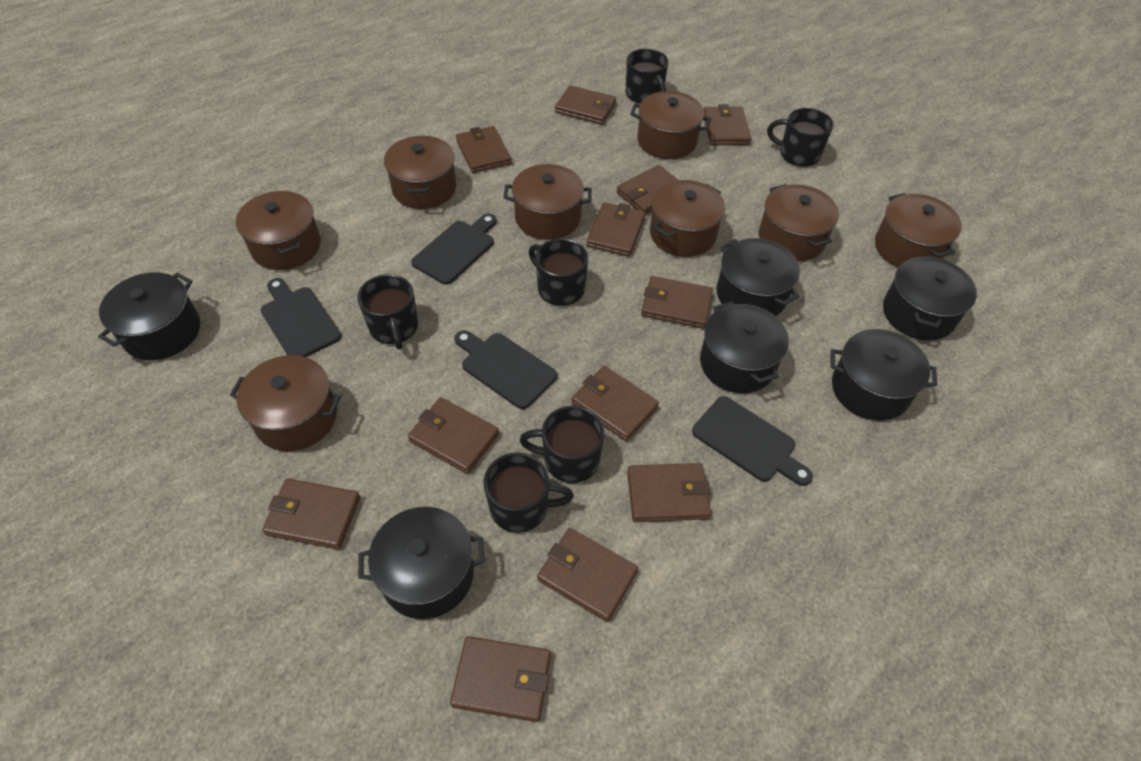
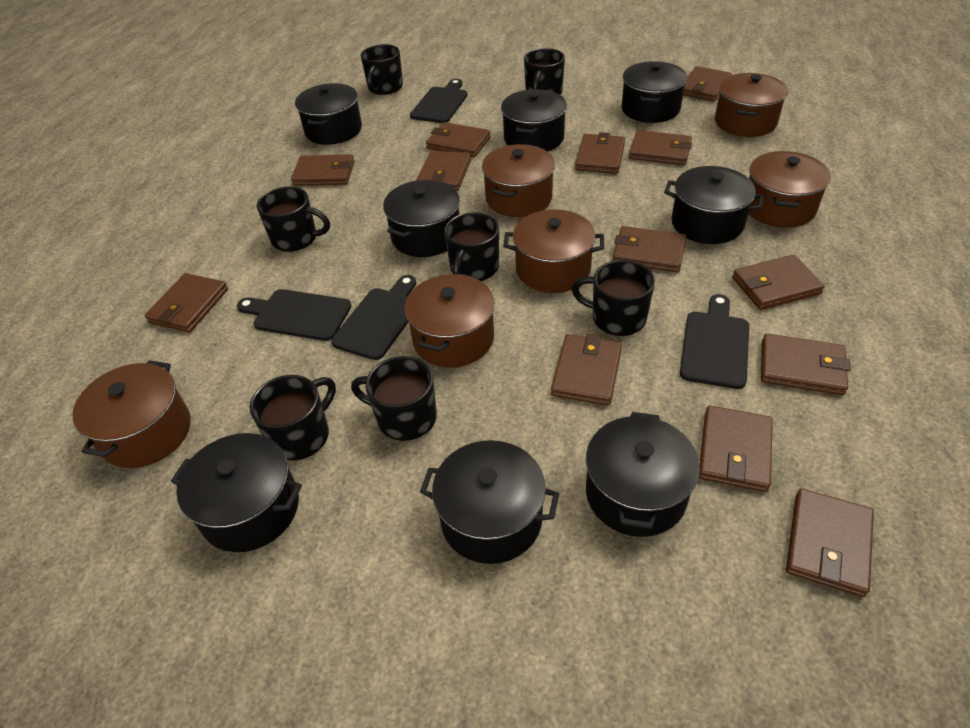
black mug: 6 -> 7
black pot: 6 -> 8
brown pot: 8 -> 6
brown wallet: 12 -> 13

